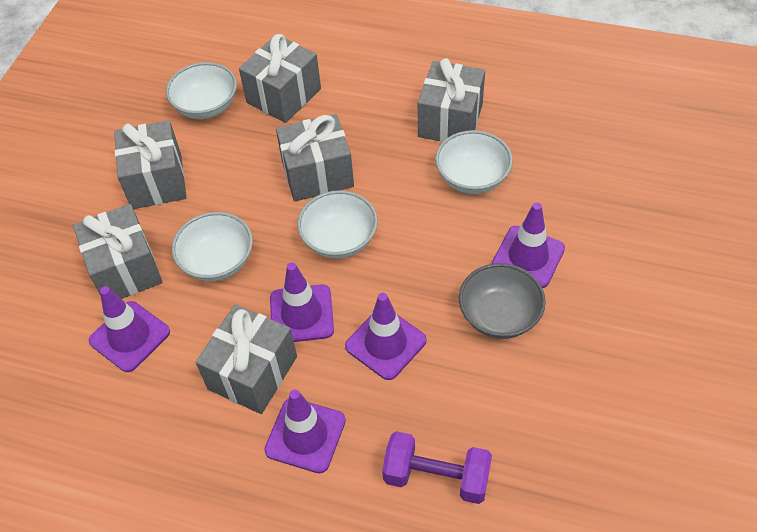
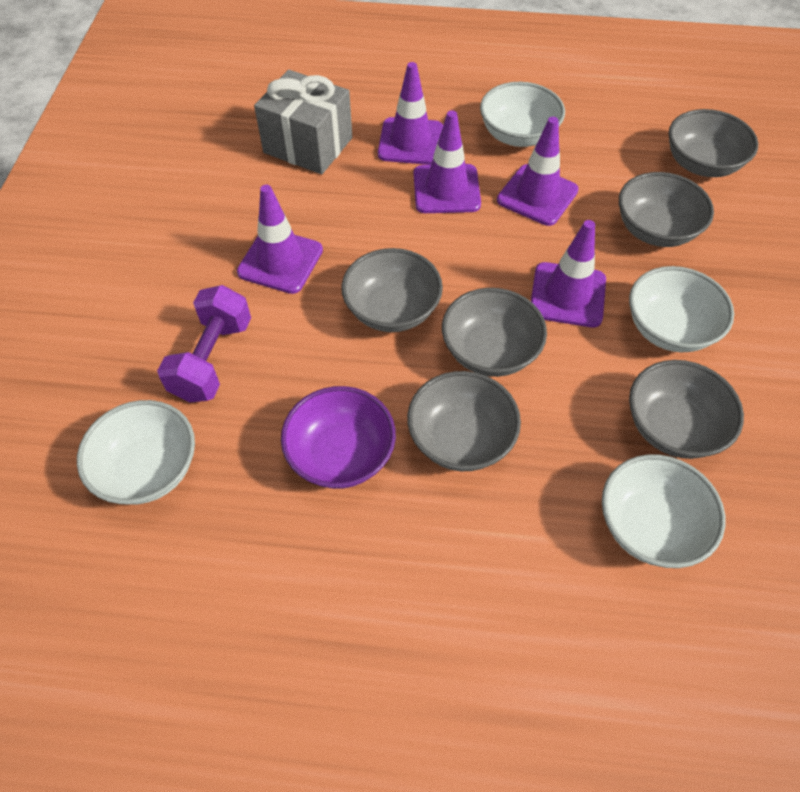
grey bowl: 1 -> 6
grey gift: 6 -> 1
purple bowl: 0 -> 1

